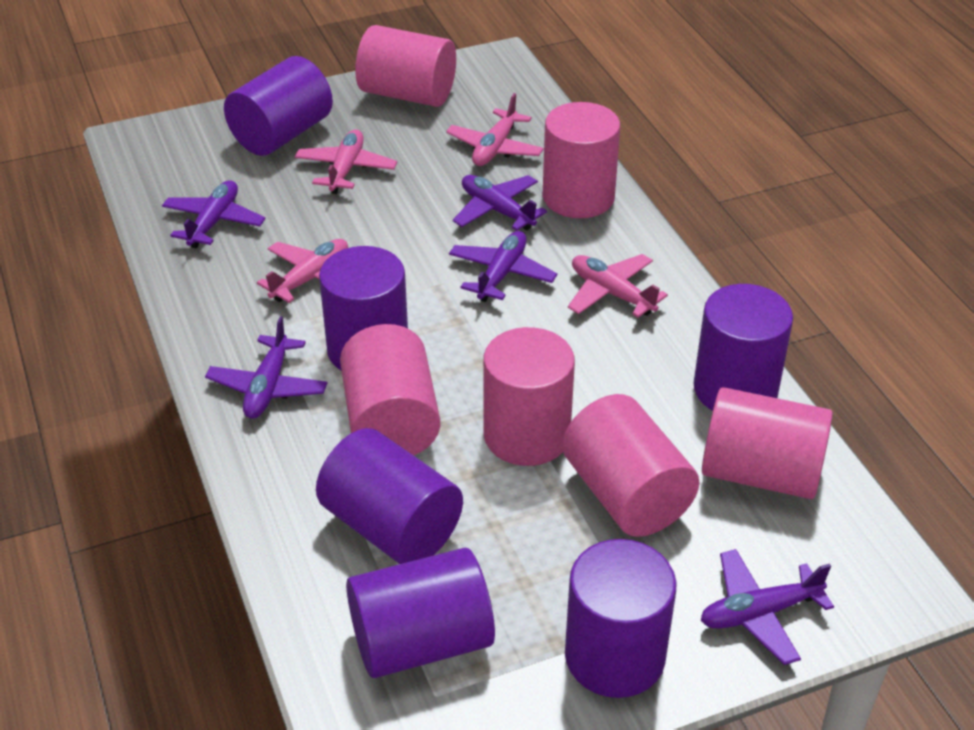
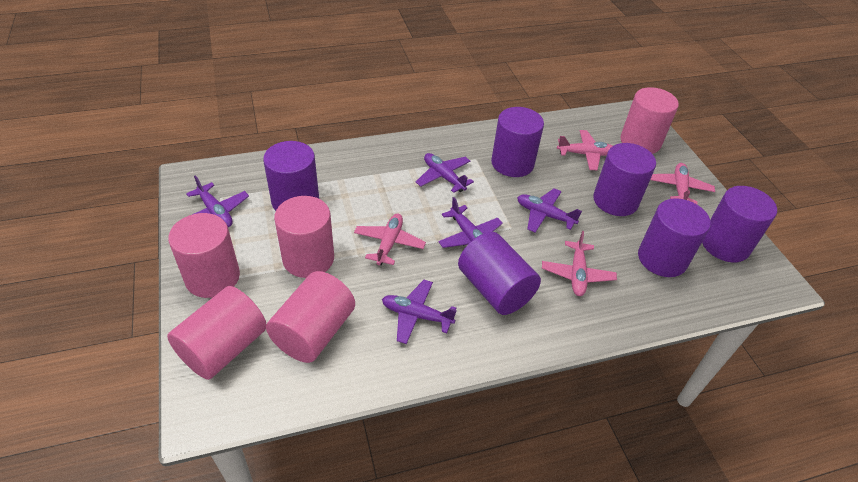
pink cylinder: 6 -> 5

